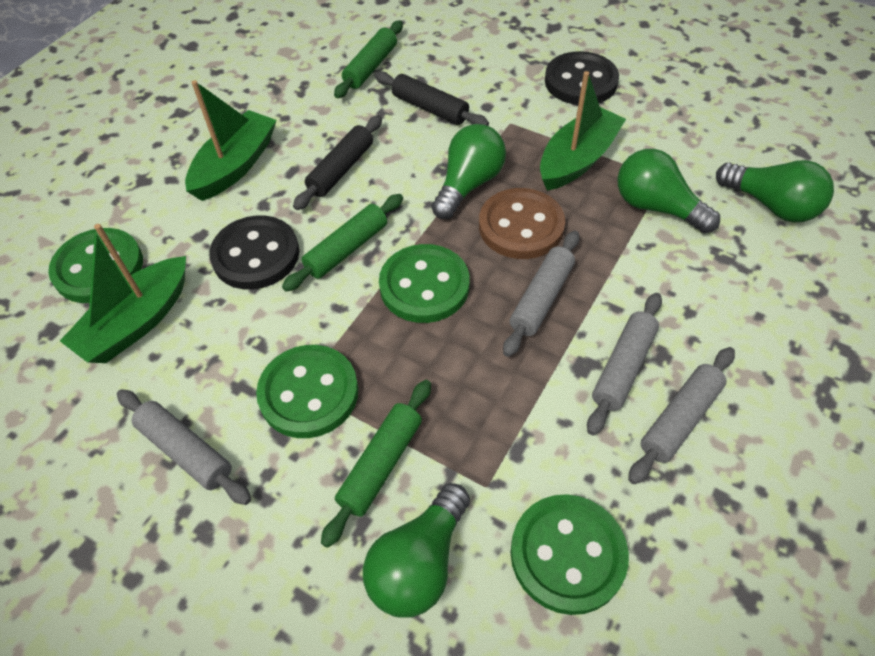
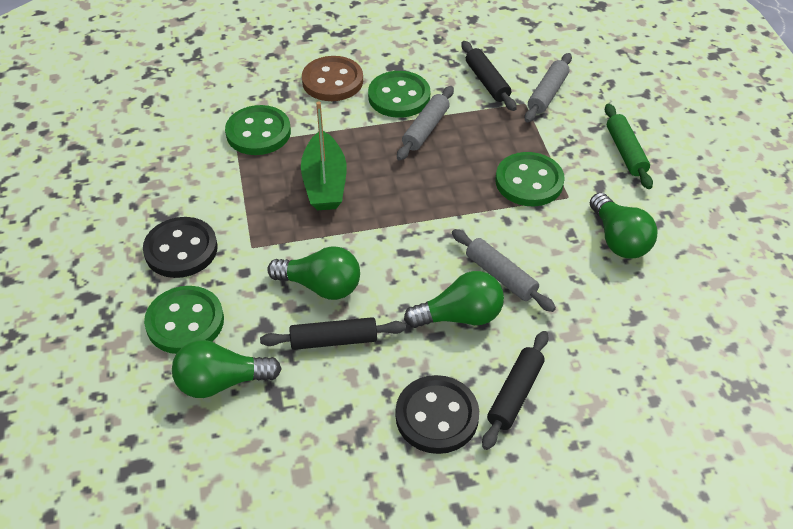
black rolling pin: 2 -> 3
green boat: 3 -> 1
green rolling pin: 3 -> 1
grey rolling pin: 4 -> 3

